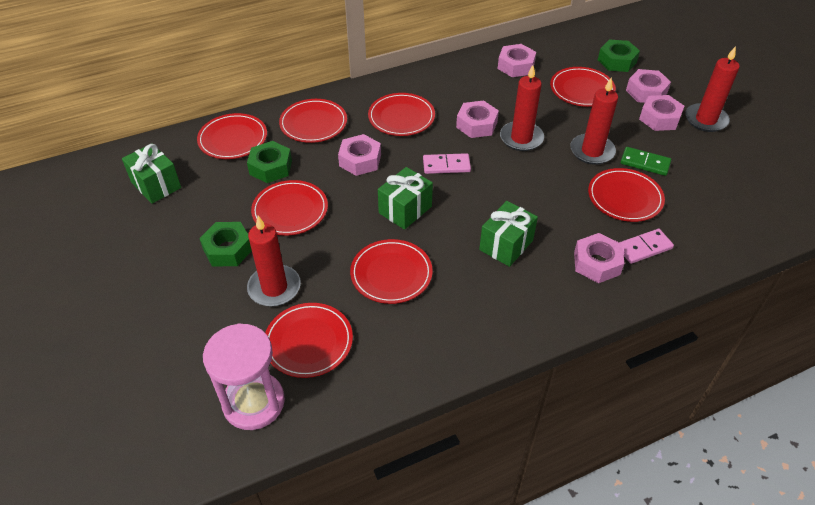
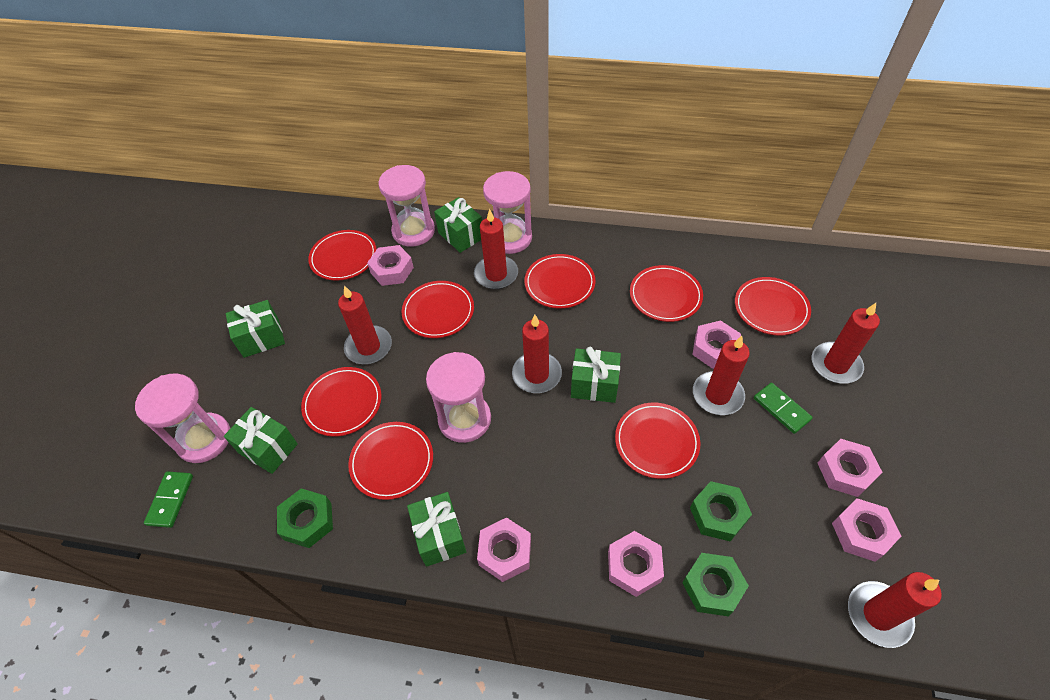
green domino: 1 -> 2
green gift: 3 -> 5
pink domino: 2 -> 0
pink hourglass: 1 -> 4
red candle: 4 -> 6

